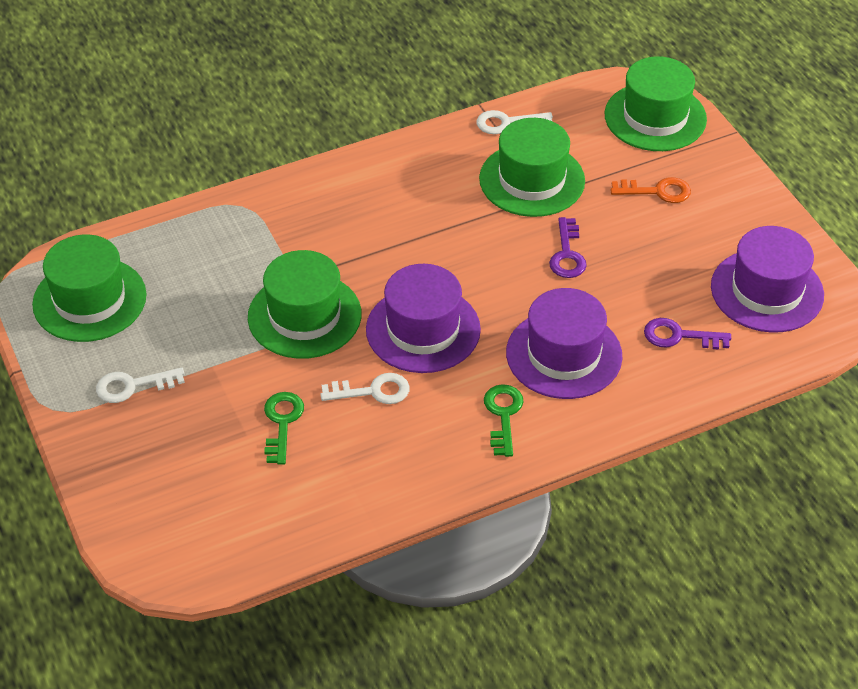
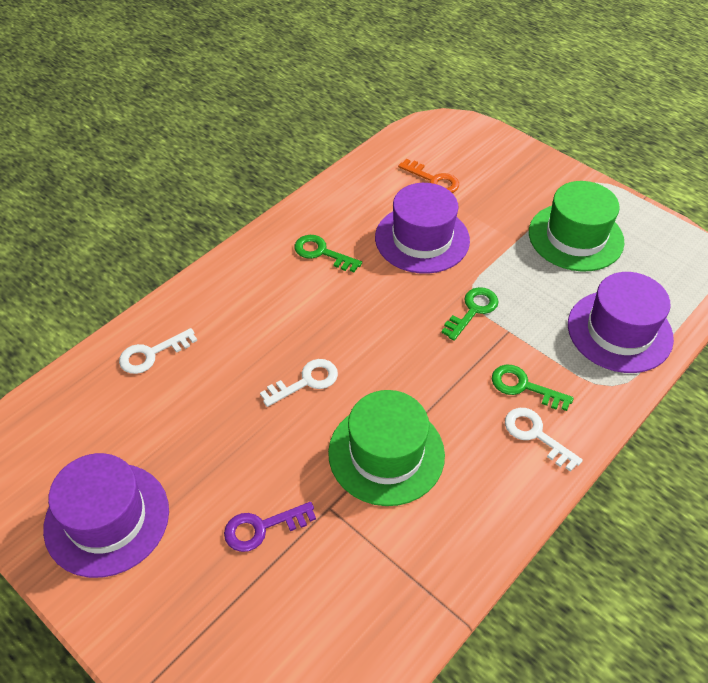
green hat: 4 -> 2
green key: 2 -> 3
purple key: 2 -> 1

